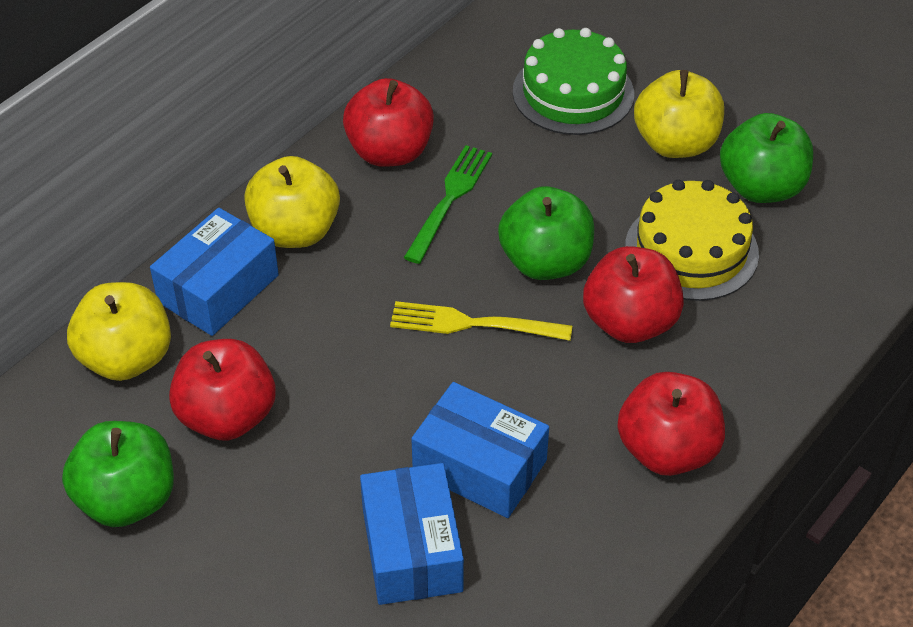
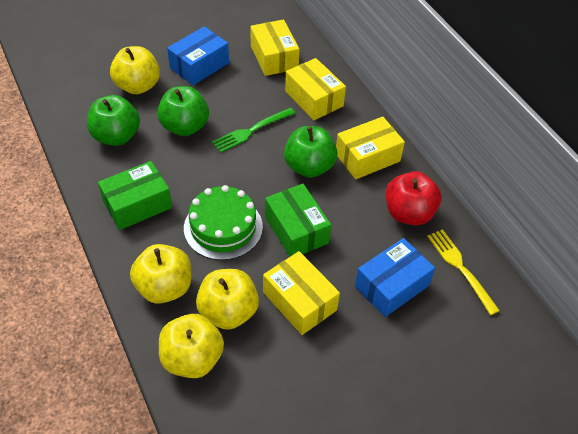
blue box: 3 -> 2
green box: 0 -> 2
red apple: 4 -> 1
yellow apple: 3 -> 4
yellow box: 0 -> 4
yellow cake: 1 -> 0

